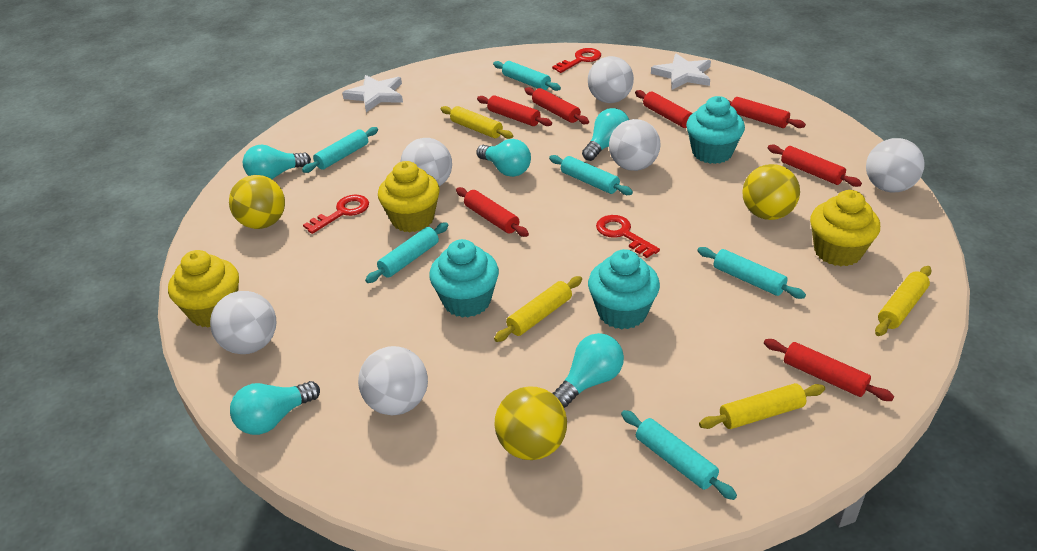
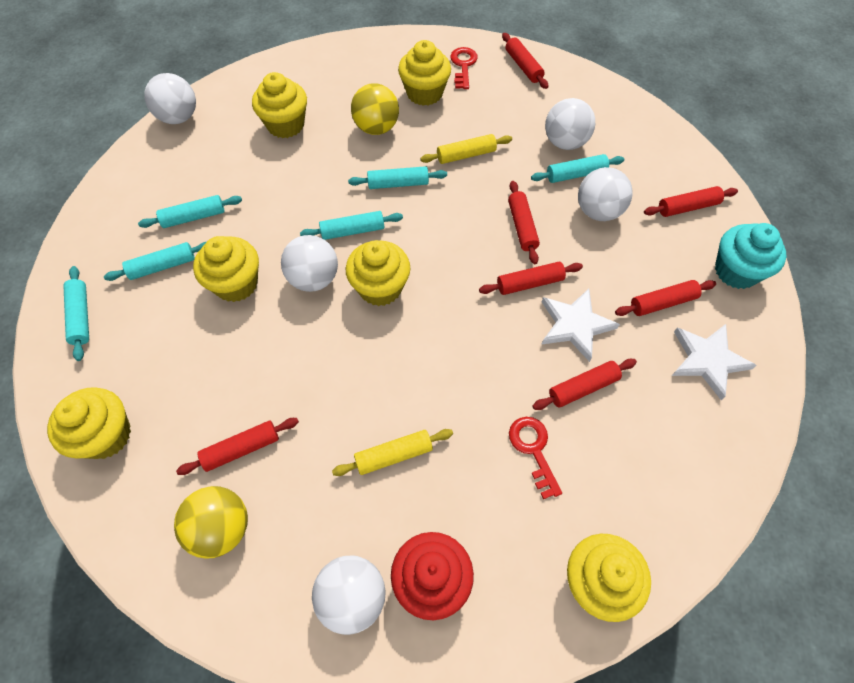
red cupcake: 0 -> 1
red key: 3 -> 2
turquoise cupcake: 3 -> 1
turquoise light bulb: 5 -> 0
white ball: 6 -> 5
yellow ball: 3 -> 2
yellow cupcake: 3 -> 6
yellow rolling pin: 4 -> 2

